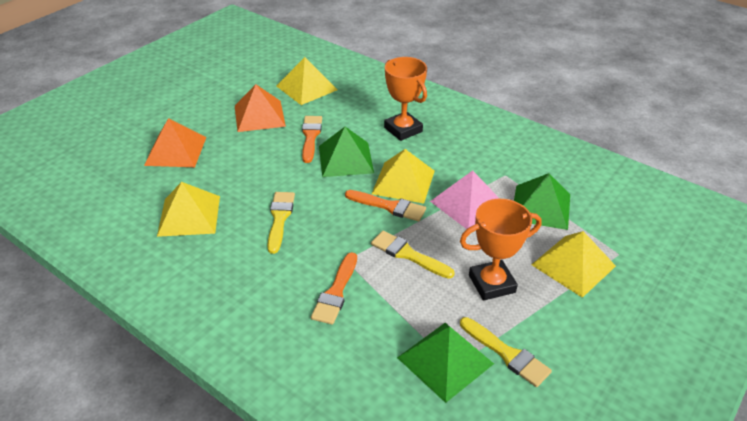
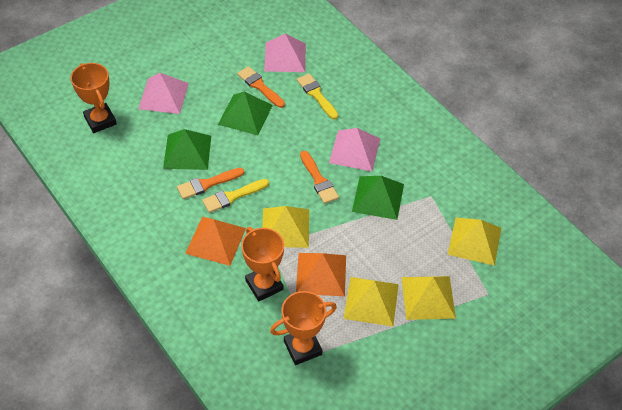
orange trophy: 2 -> 3
pink pyramid: 1 -> 3
yellow brush: 3 -> 2

